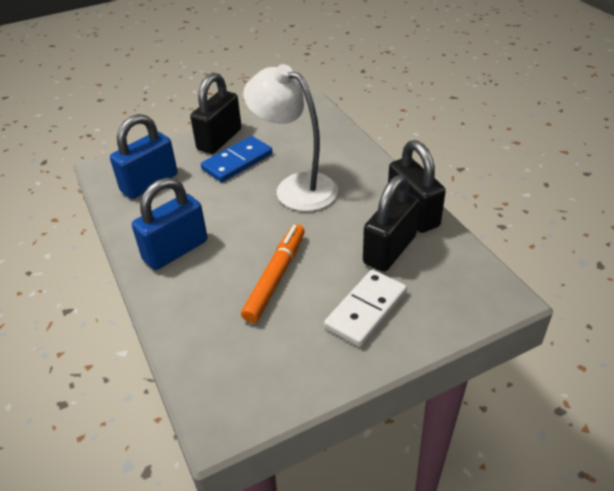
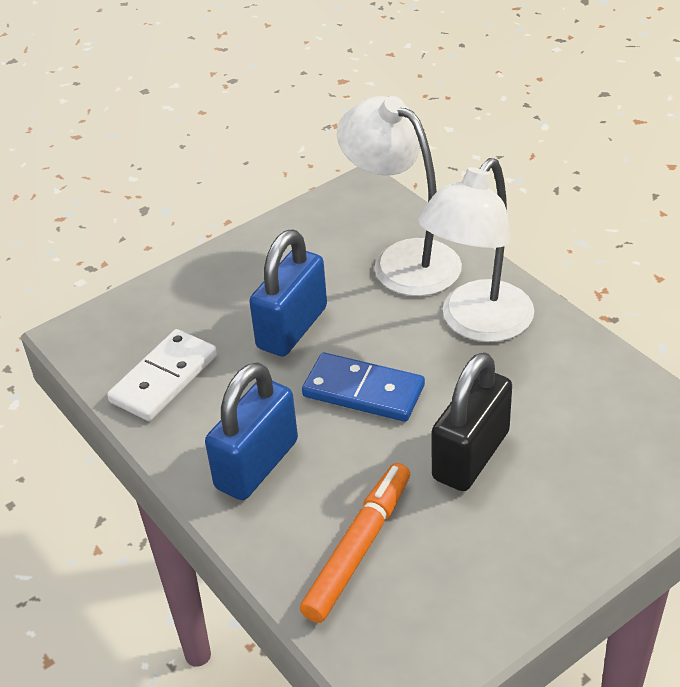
black padlock: 3 -> 1
white lamp: 1 -> 2

